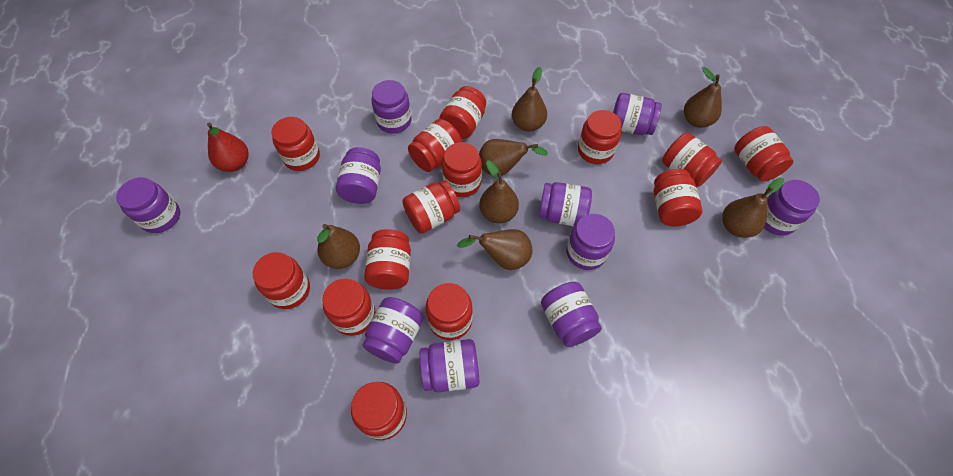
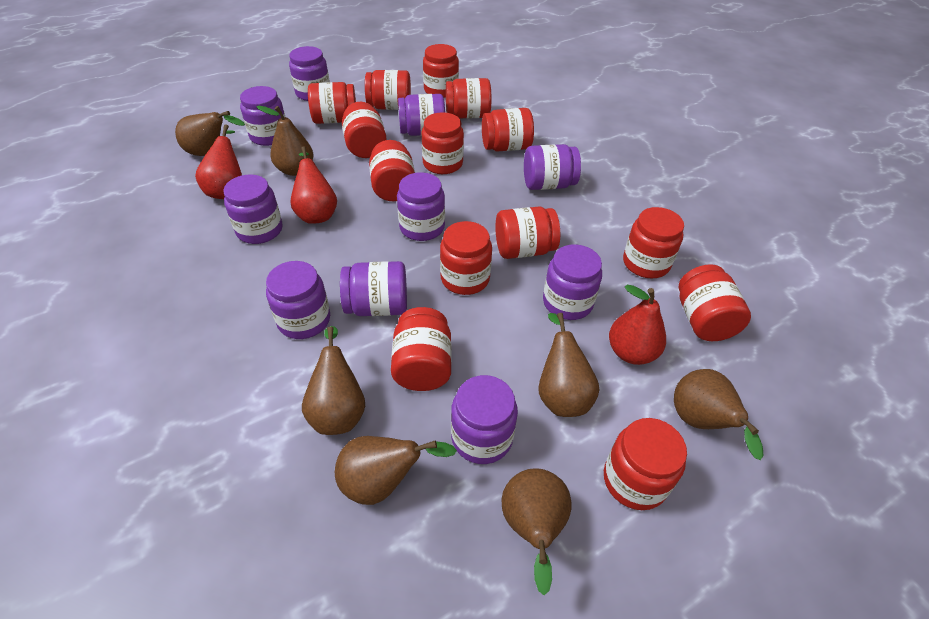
red pear: 1 -> 3

